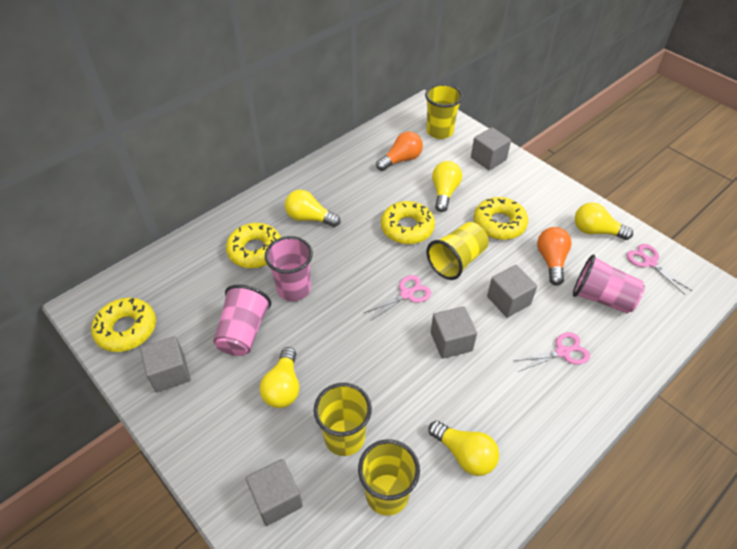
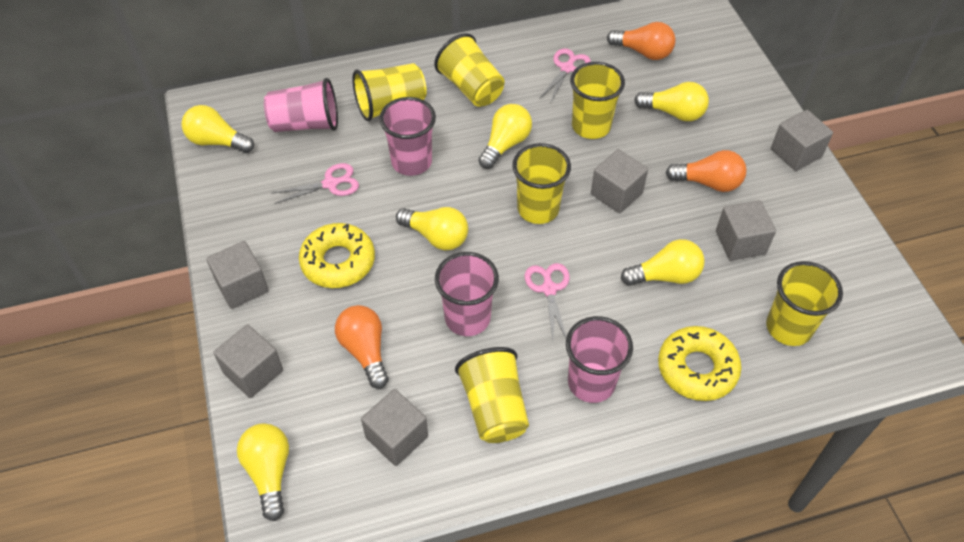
grey cube: 5 -> 6
orange light bulb: 2 -> 3
pink cup: 3 -> 4
yellow cup: 4 -> 6
yellow donut: 4 -> 2
yellow light bulb: 5 -> 6

